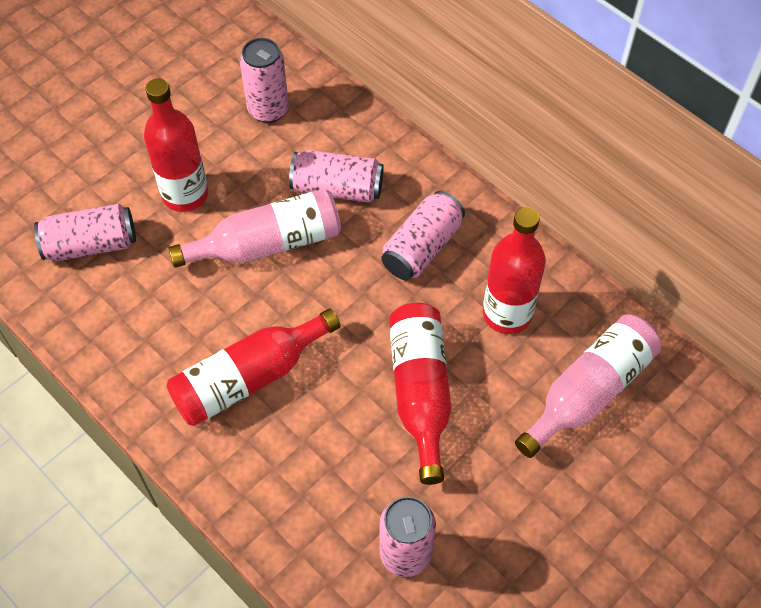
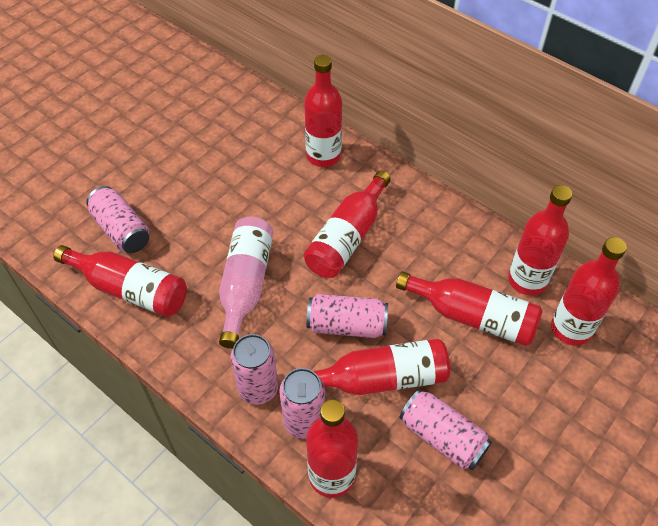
pink bottle: 2 -> 1
red bottle: 4 -> 8

